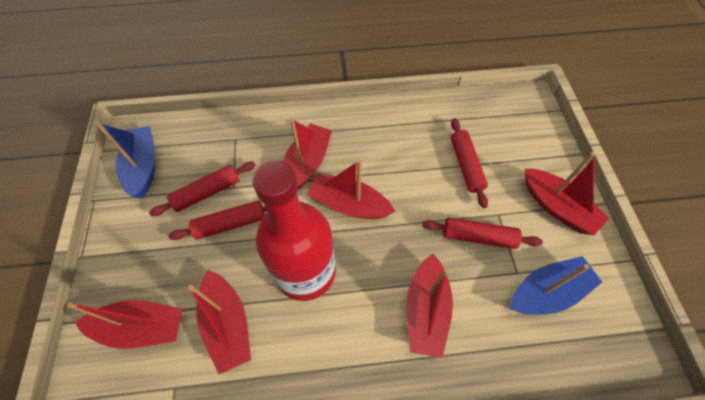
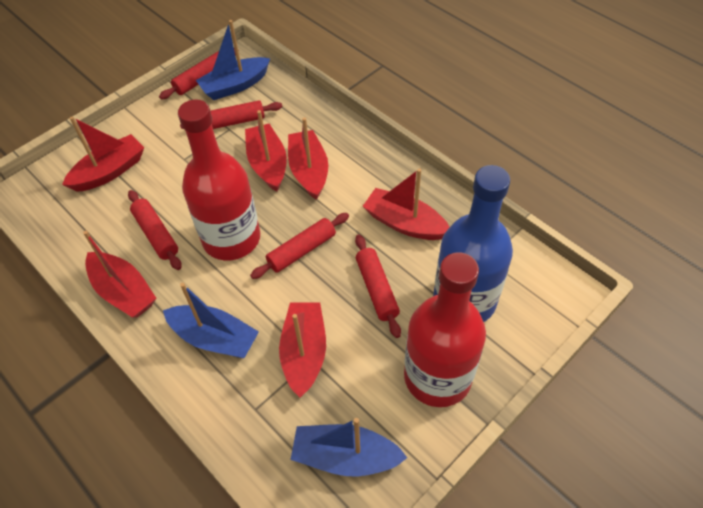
blue boat: 2 -> 3
blue bottle: 0 -> 1
red bottle: 1 -> 2
red rolling pin: 4 -> 5

